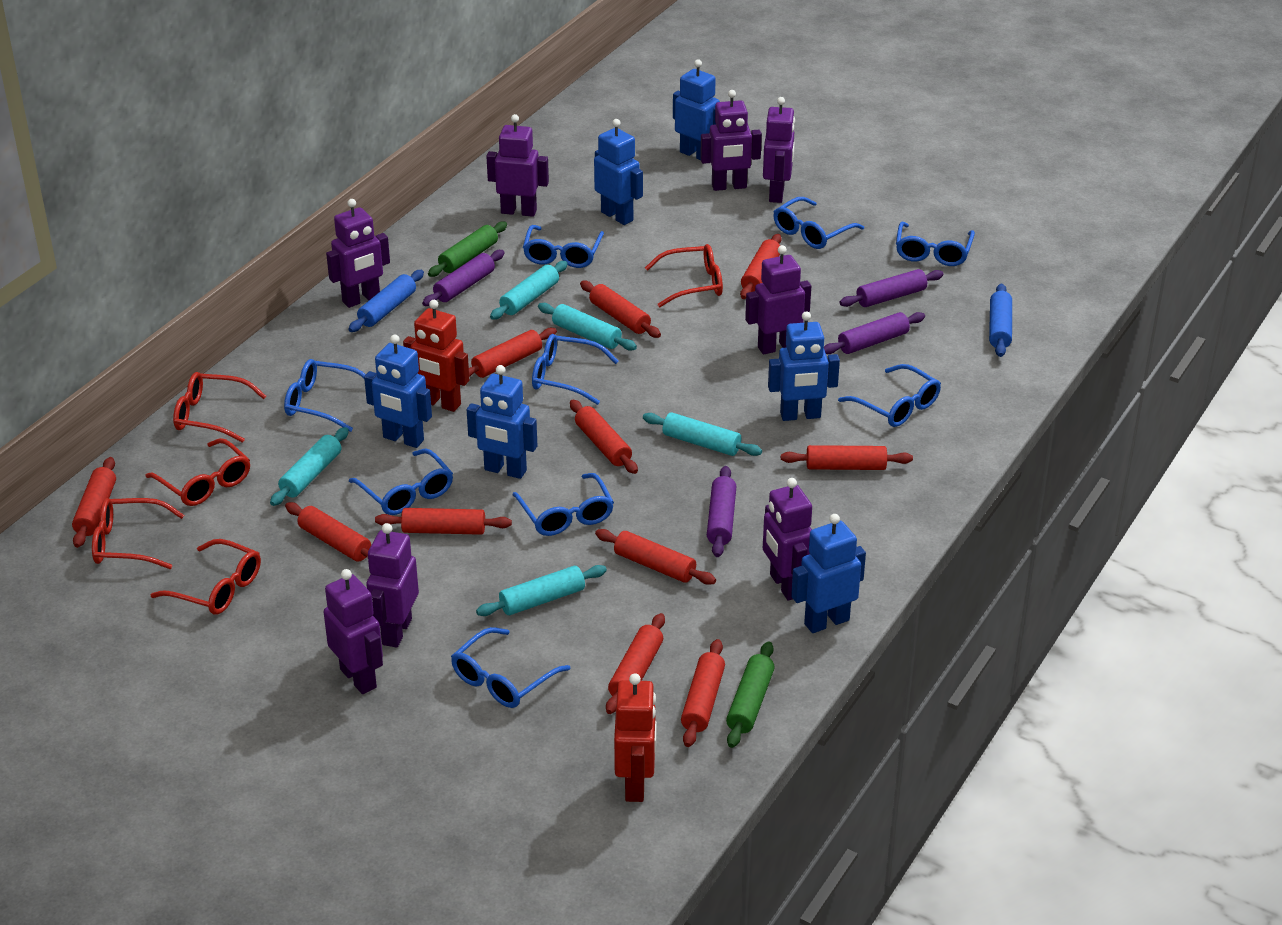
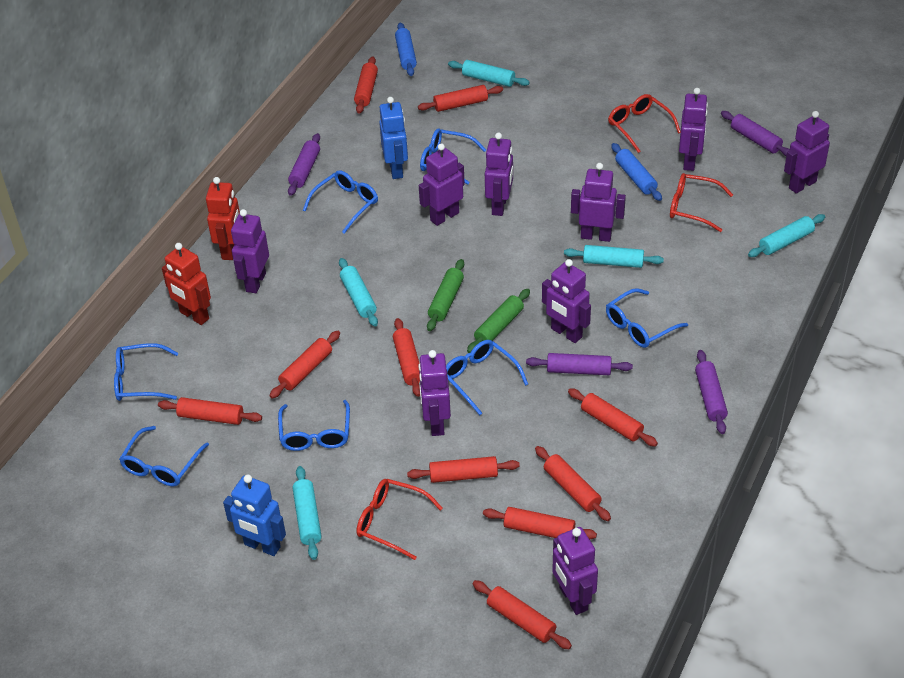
blue glasses: 9 -> 7
blue robot: 6 -> 2
purple robot: 8 -> 9
red glasses: 5 -> 3
red rolling pin: 11 -> 10

